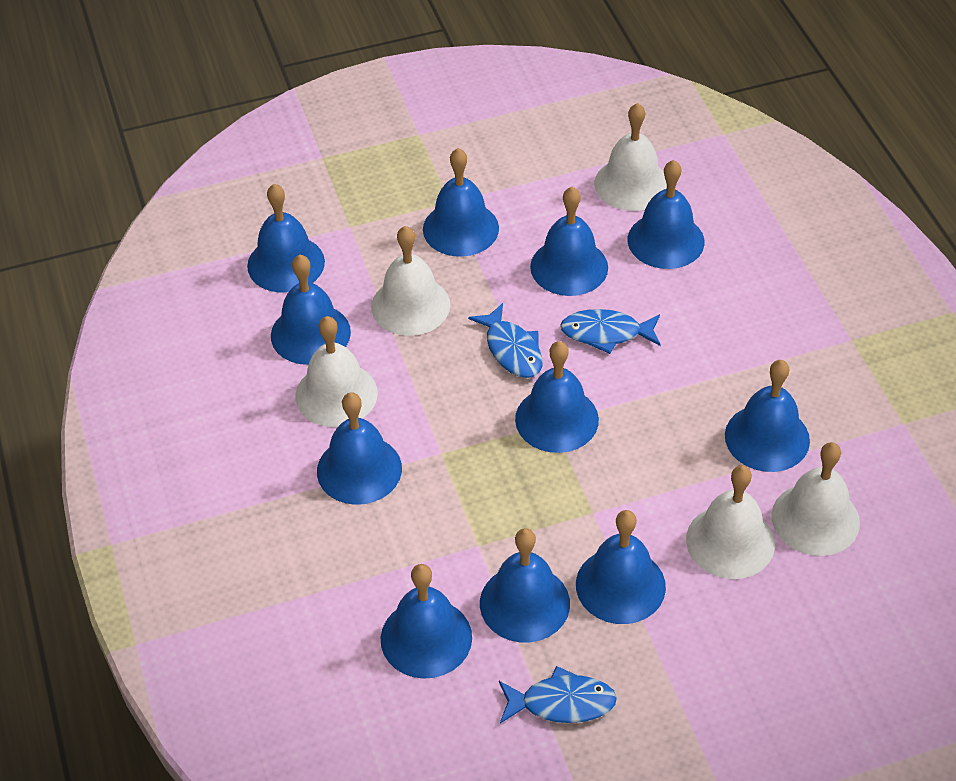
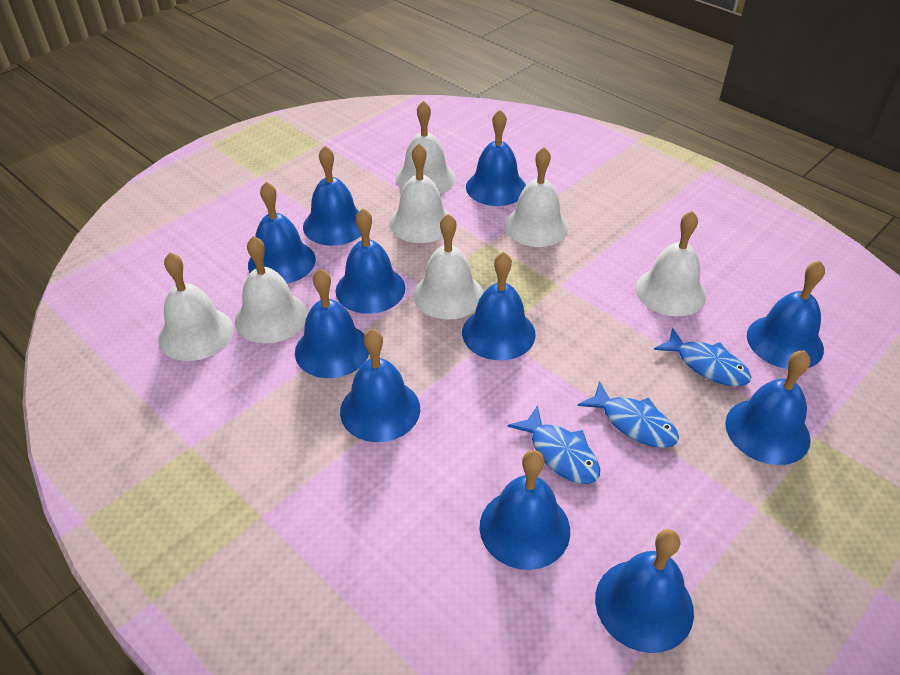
white bell: 5 -> 7

